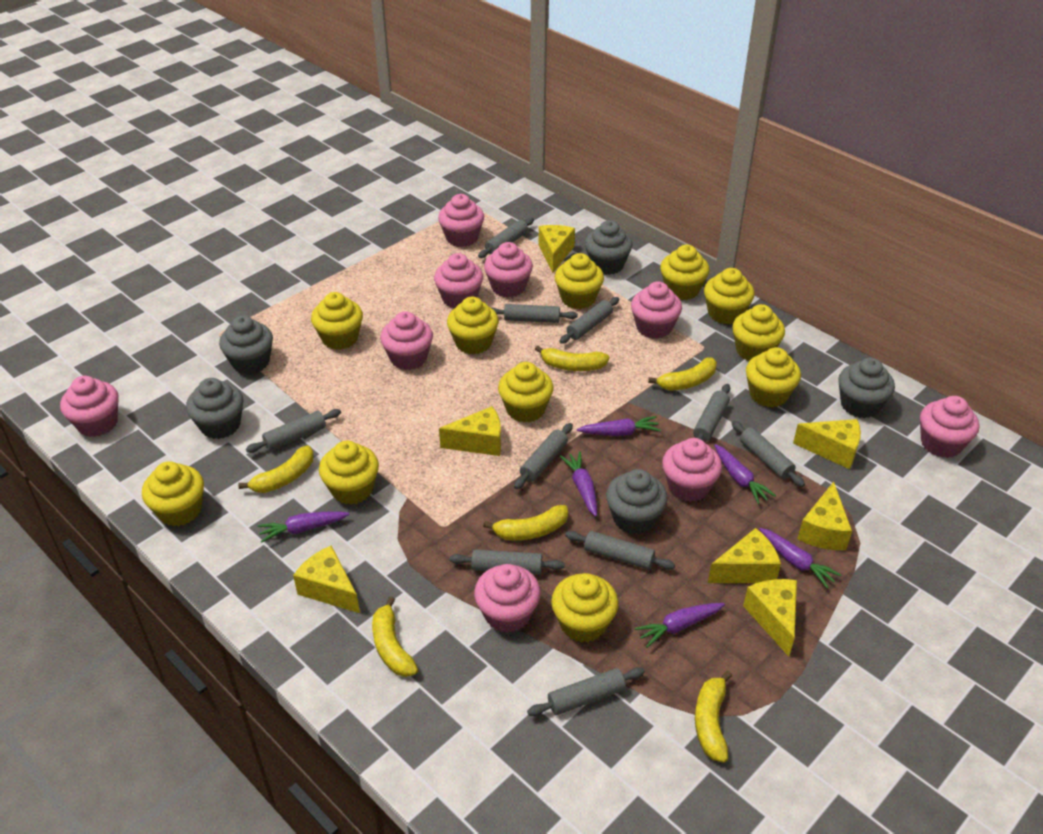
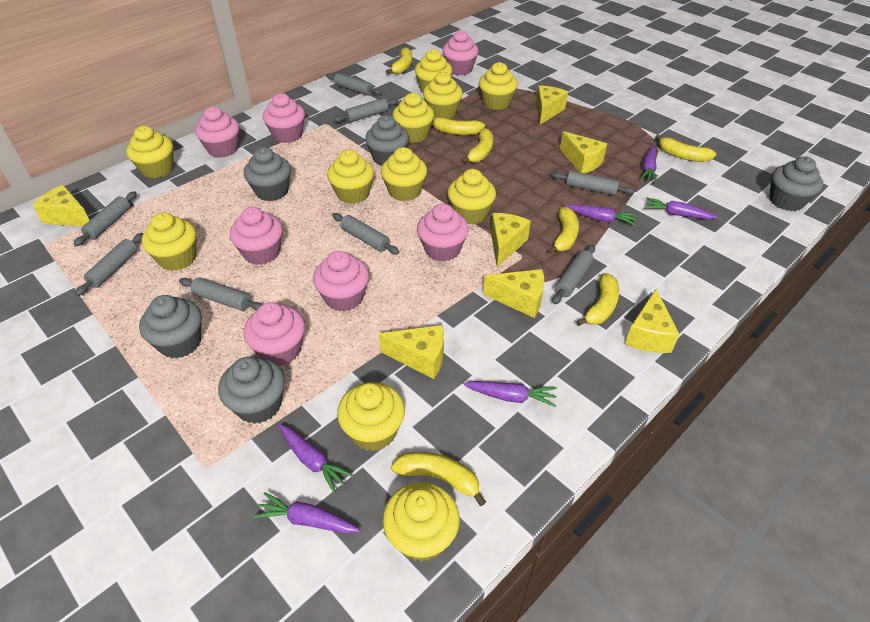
grey rolling pin: 10 -> 8
pink cupcake: 9 -> 7
yellow banana: 6 -> 7

